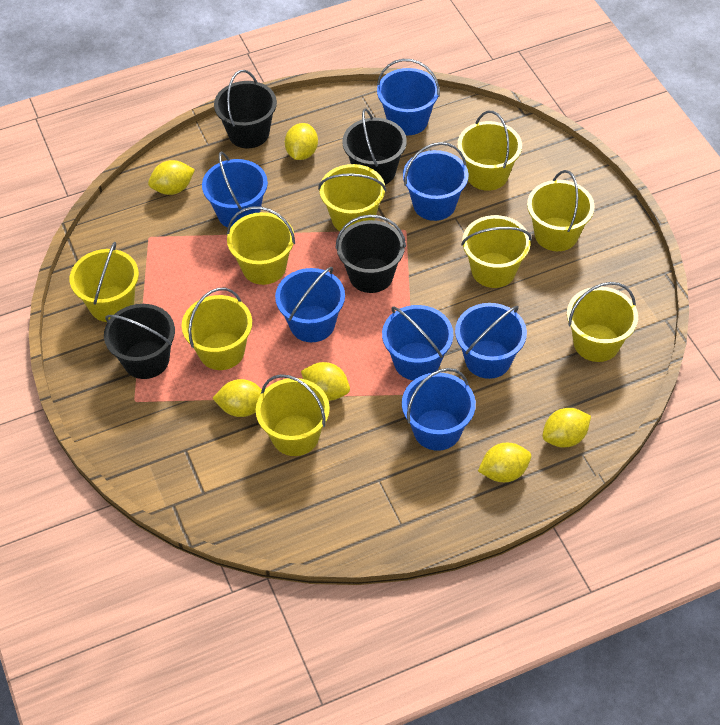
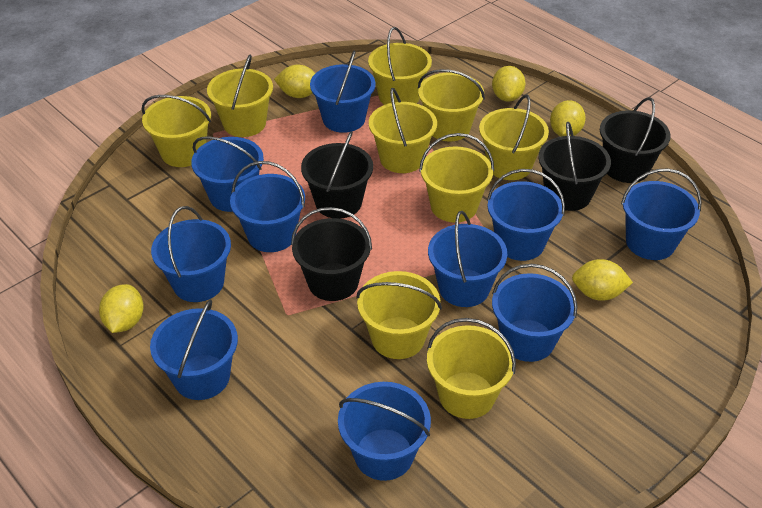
blue bucket: 7 -> 10
yellow lemon: 6 -> 5

